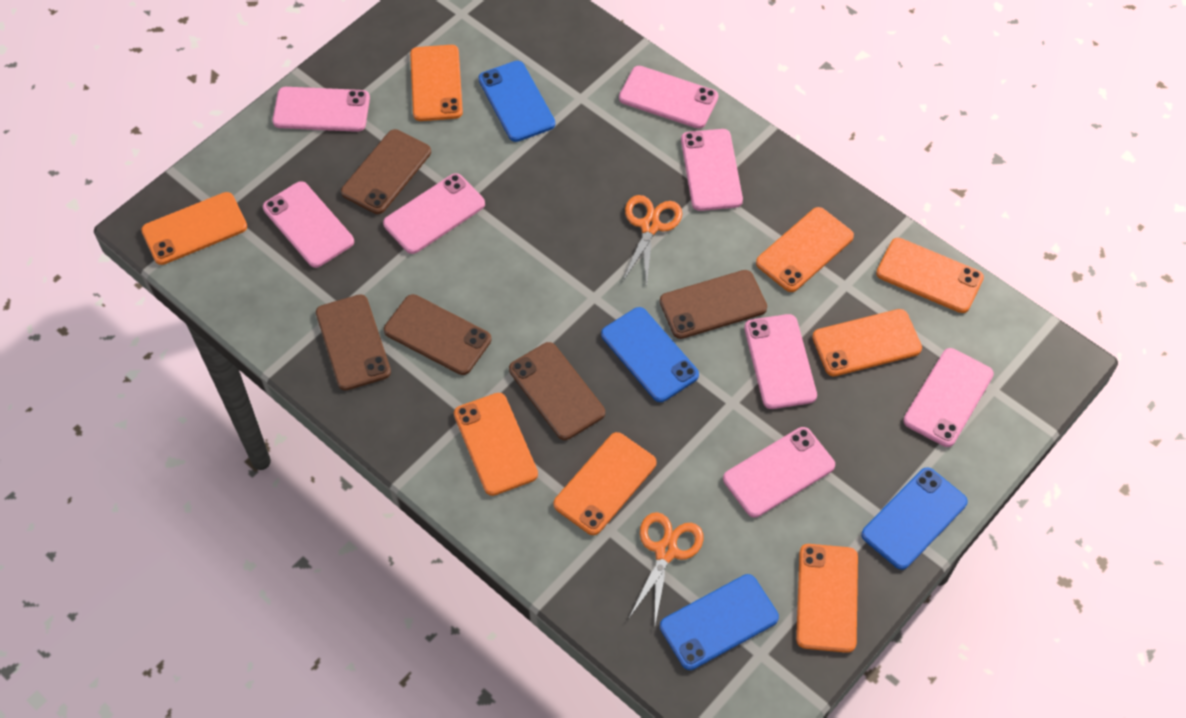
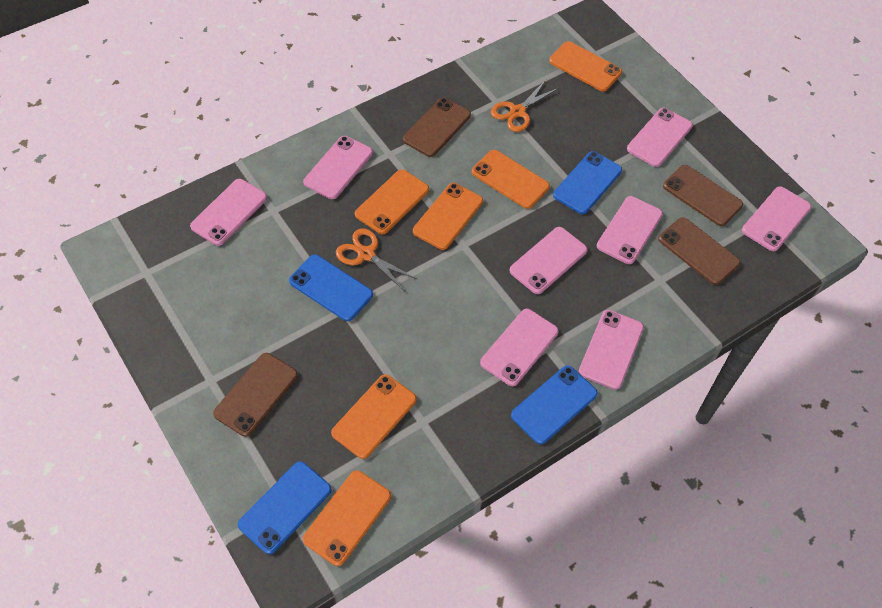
brown phone: 5 -> 4
orange phone: 8 -> 6

